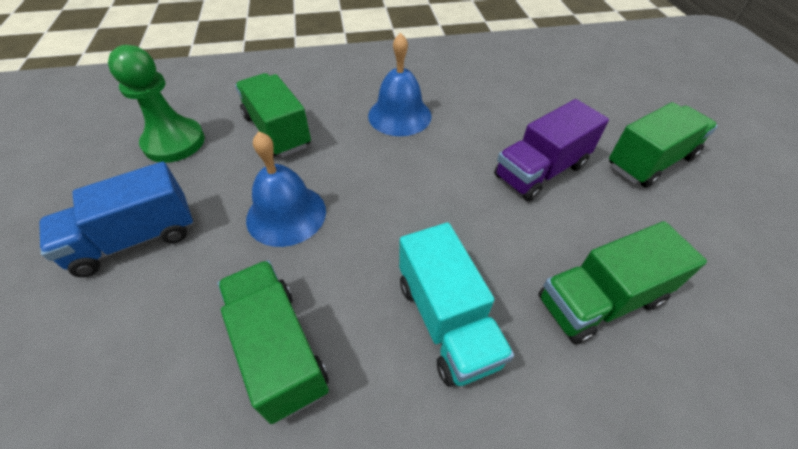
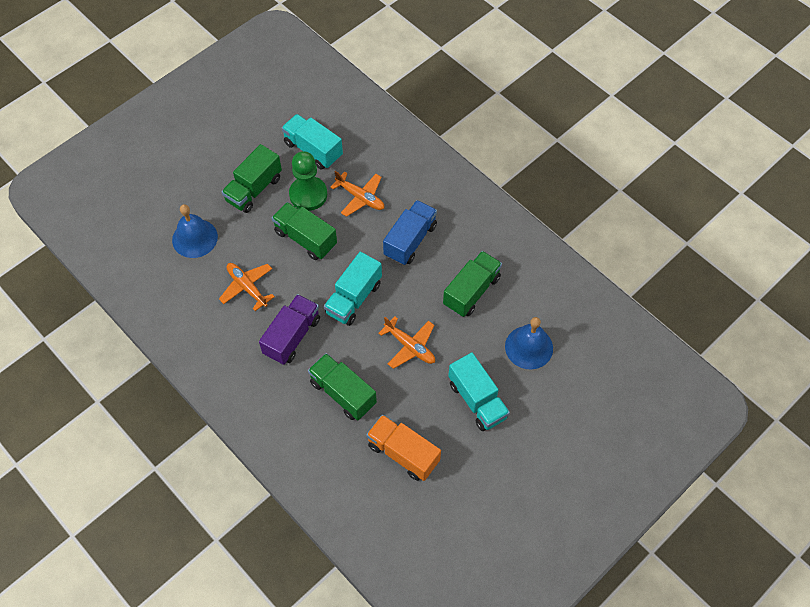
orange plane: 0 -> 3
orange truck: 0 -> 1
turquoise truck: 1 -> 3

